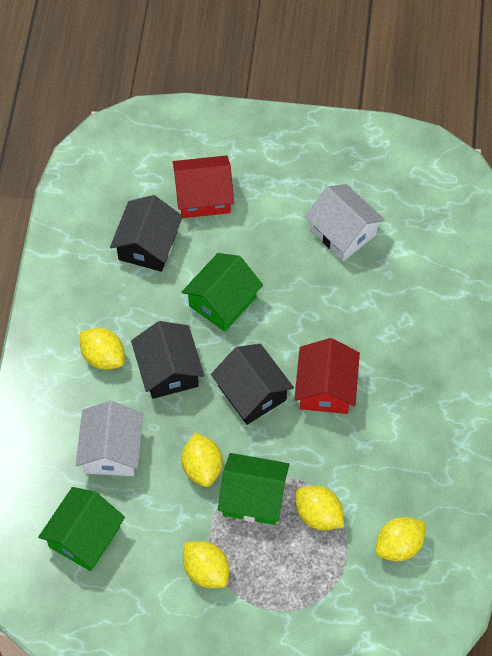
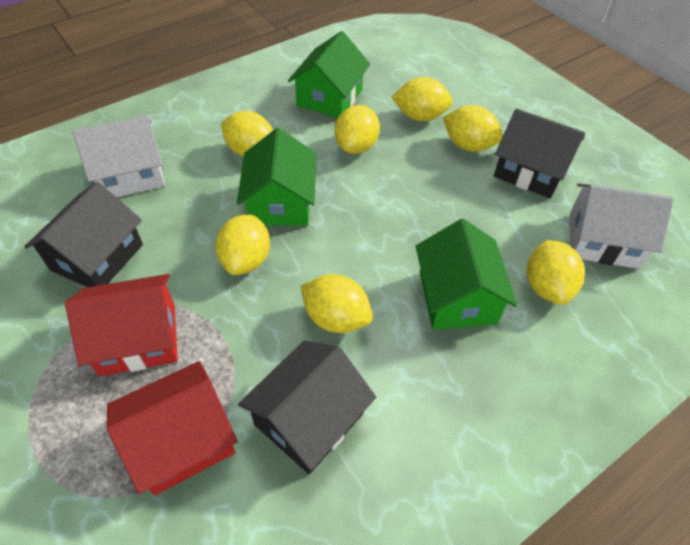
yellow lemon: 5 -> 7

